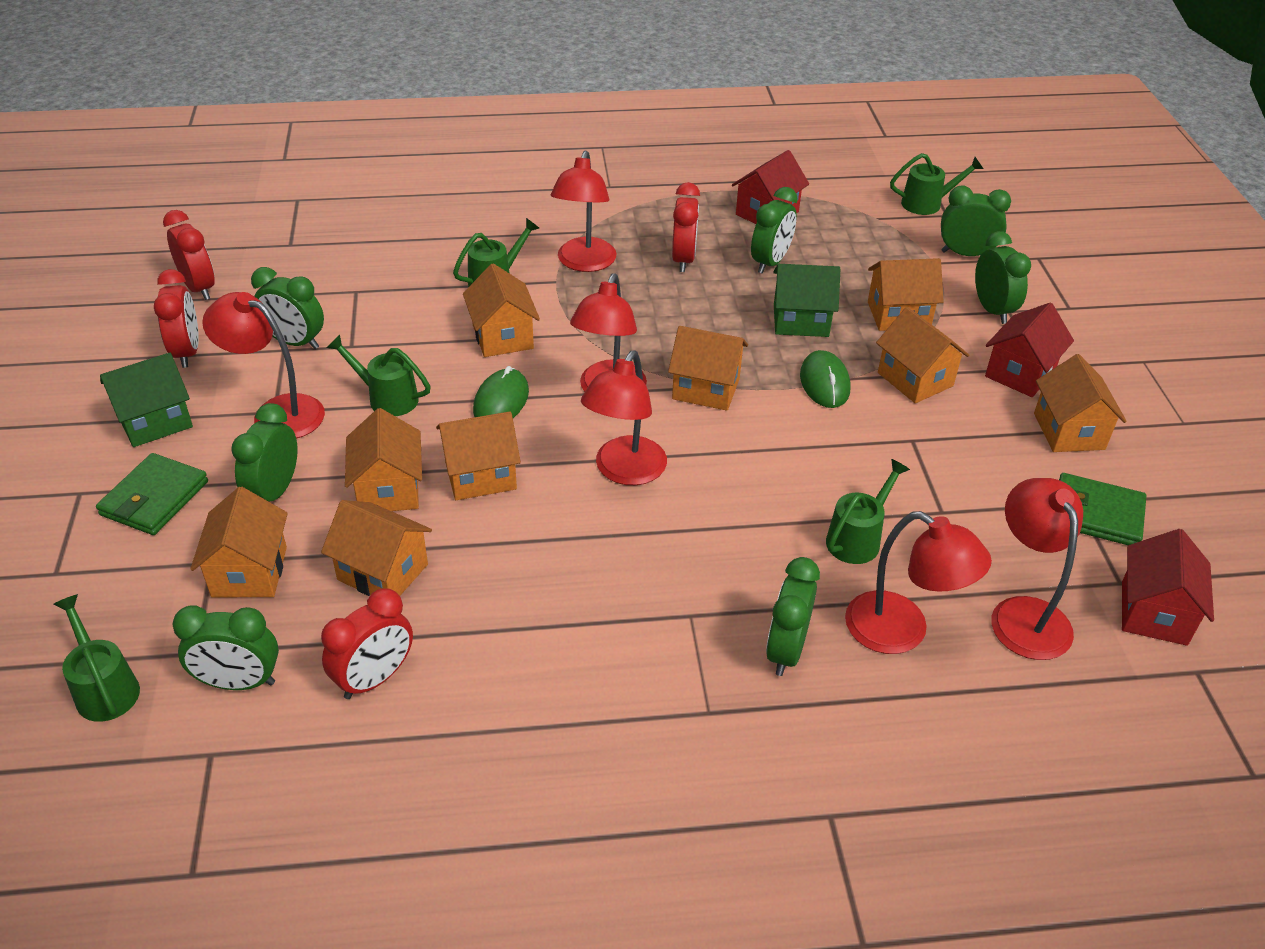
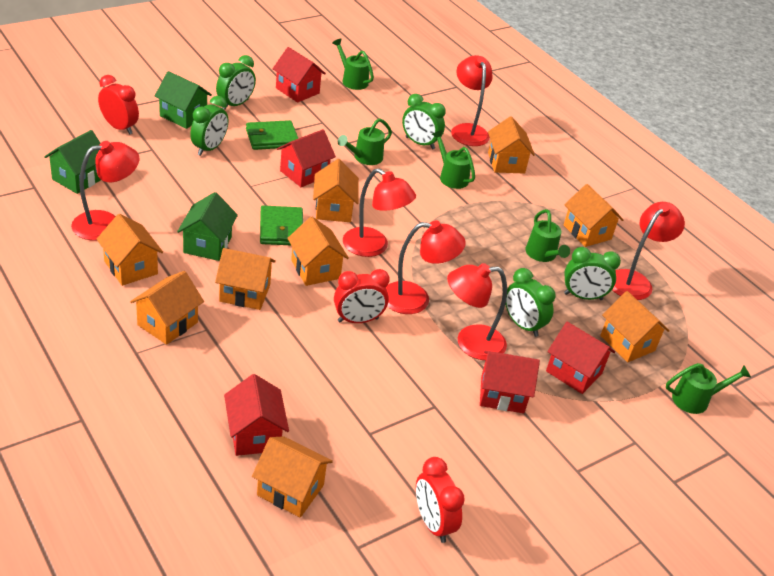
green clock: 7 -> 5
green house: 2 -> 3
green mouse: 2 -> 0
red clock: 4 -> 3
red house: 3 -> 5

